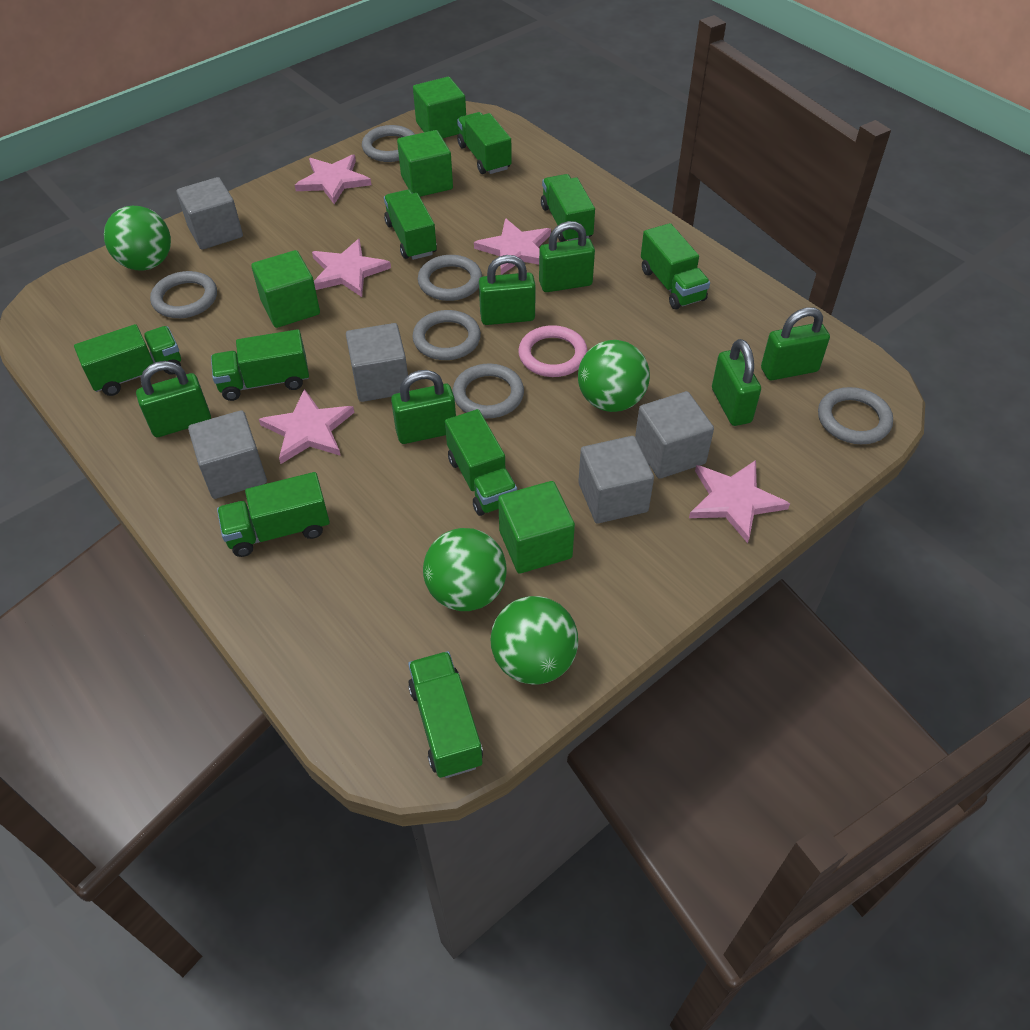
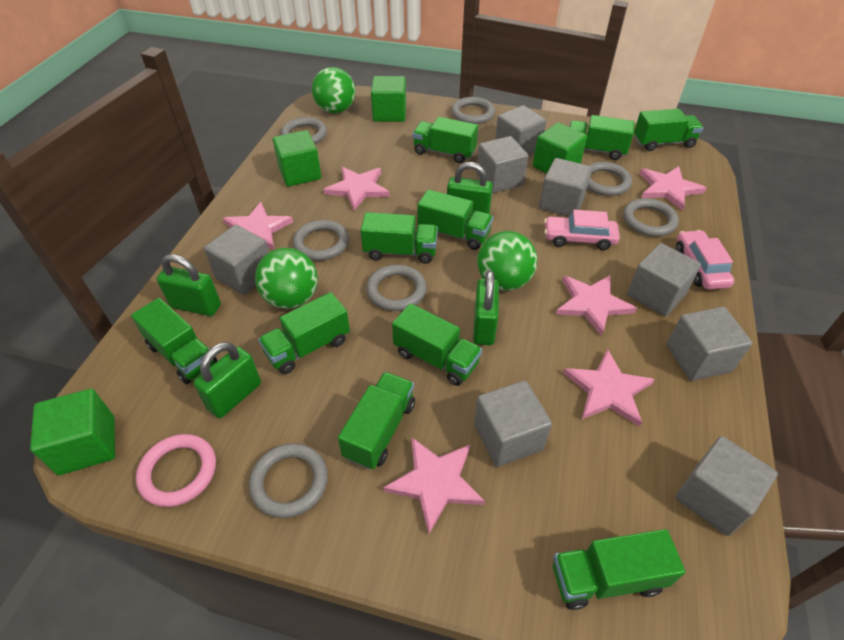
green ball: 4 -> 3
green padlock: 6 -> 4
green truck: 9 -> 10
grey cube: 5 -> 8
grey ring: 6 -> 7
pink car: 0 -> 2
pink star: 5 -> 6

